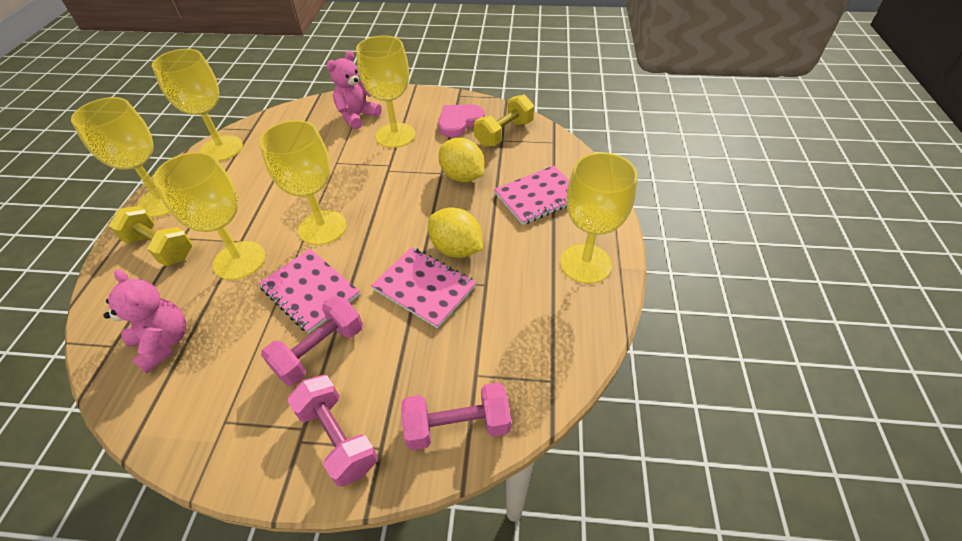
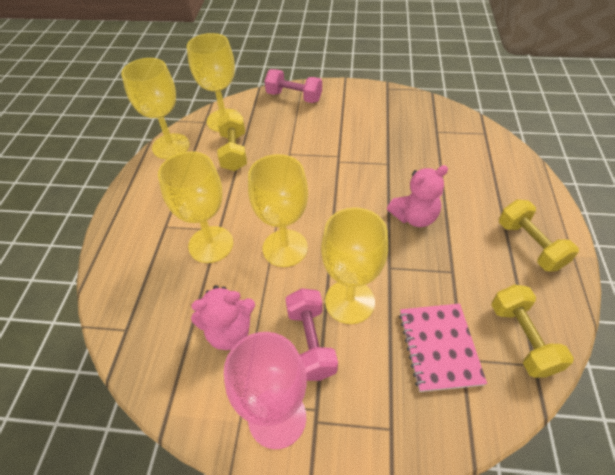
pink dumbbell: 3 -> 2
pink goblet: 0 -> 1
pink heart: 1 -> 0
pink notebook: 3 -> 1
yellow dumbbell: 2 -> 3
yellow goblet: 6 -> 5
yellow lemon: 2 -> 0

